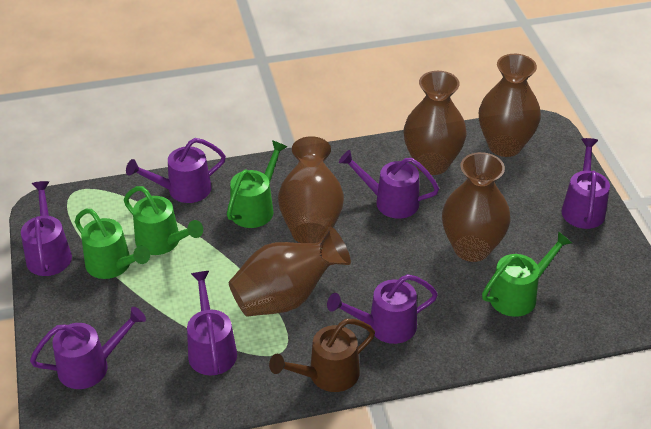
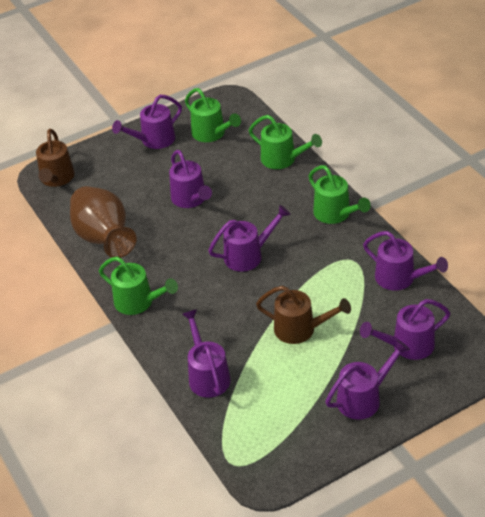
brown vase: 5 -> 1
brown watering can: 1 -> 2

